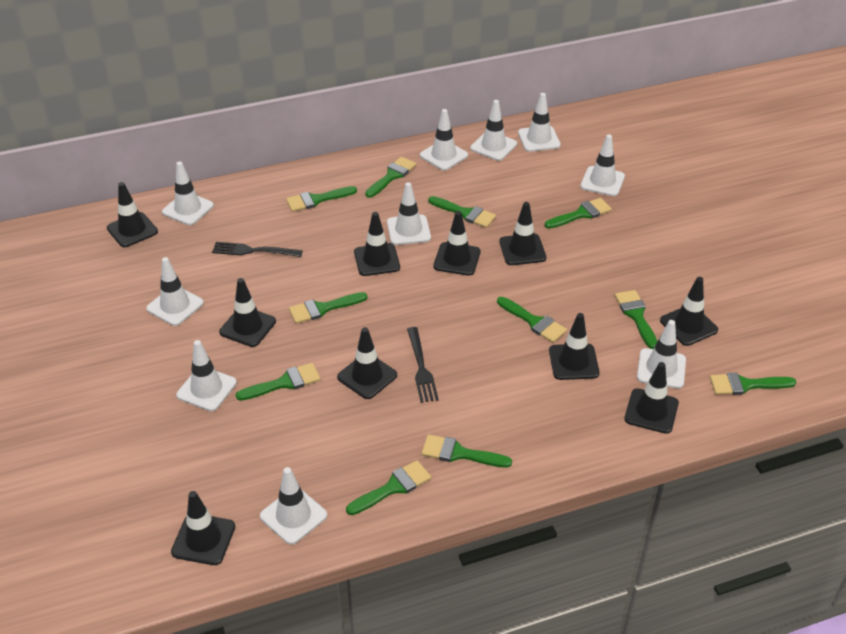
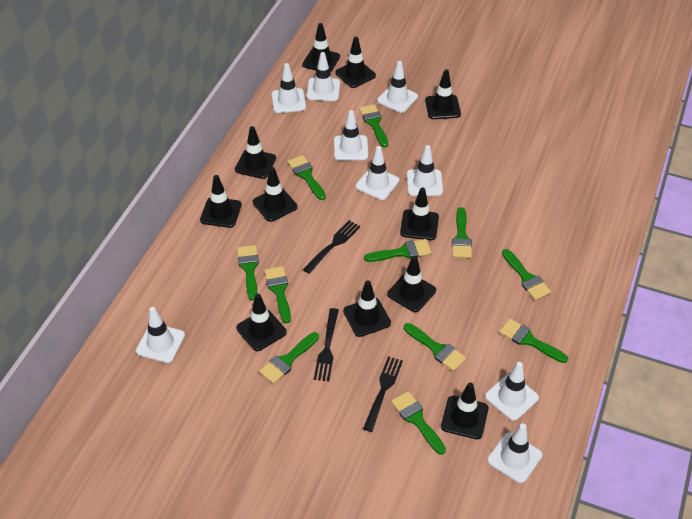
black fork: 2 -> 3
black traffic cone: 10 -> 11
white traffic cone: 10 -> 9

